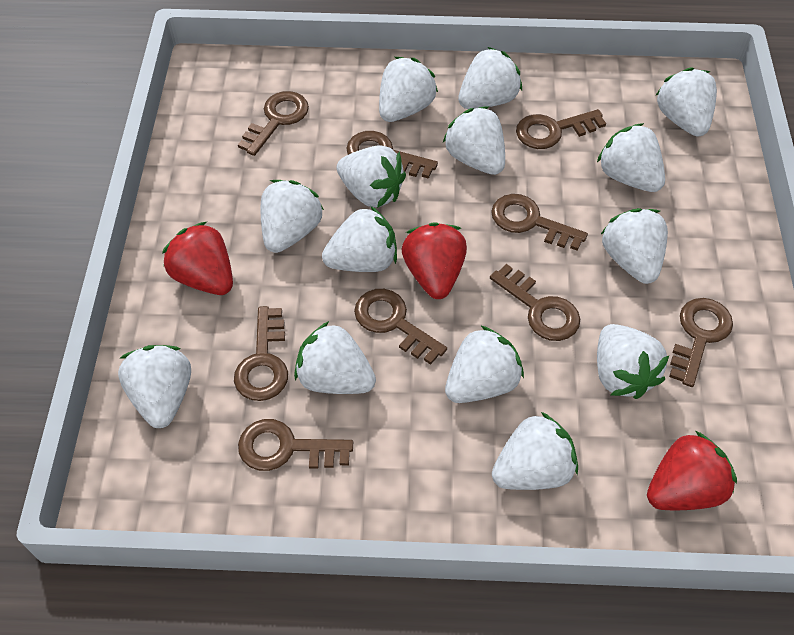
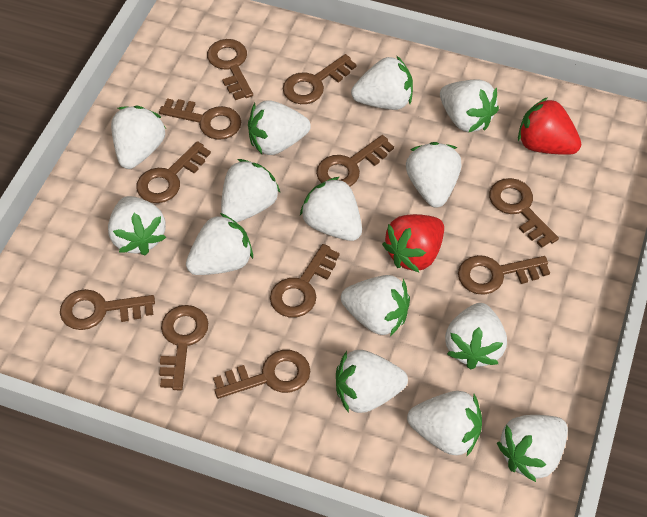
brown key: 9 -> 11
red strawberry: 3 -> 2

